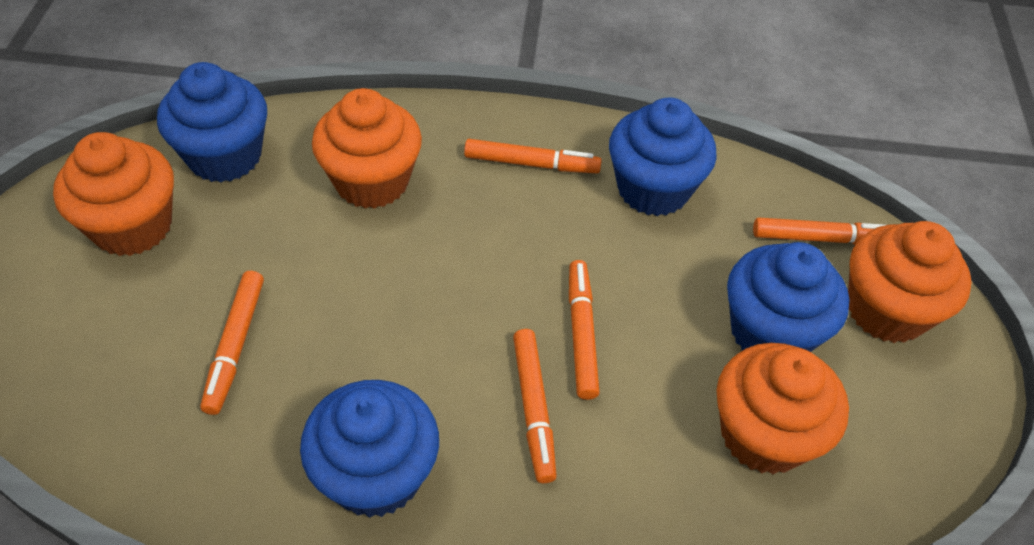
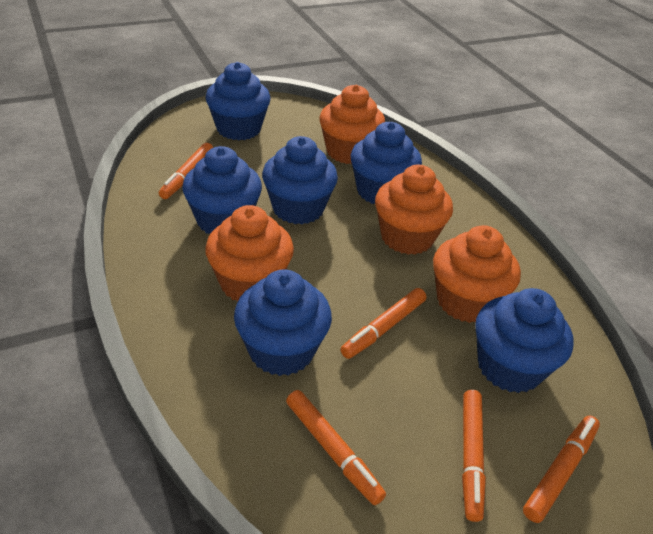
blue cupcake: 4 -> 6

